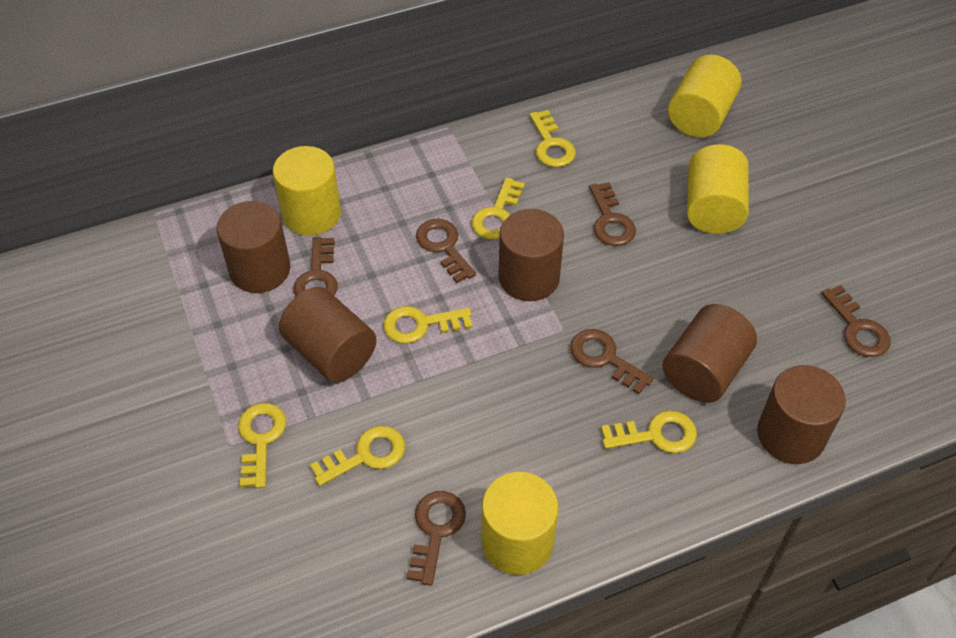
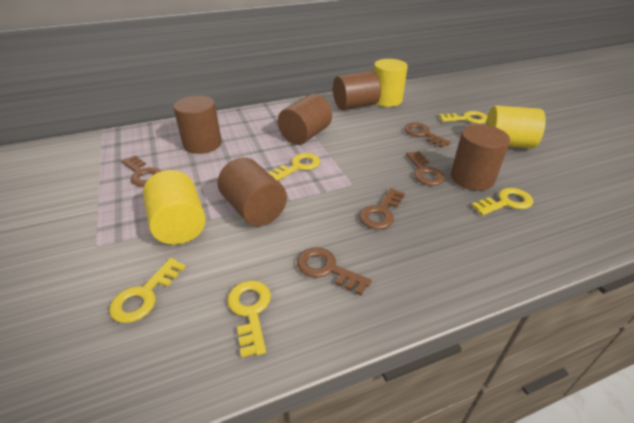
brown key: 6 -> 5
yellow cylinder: 4 -> 3
yellow key: 6 -> 5

